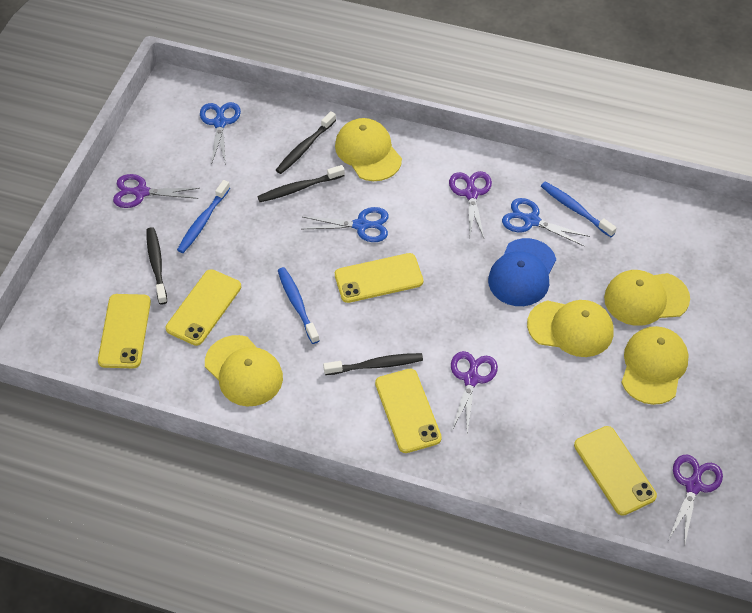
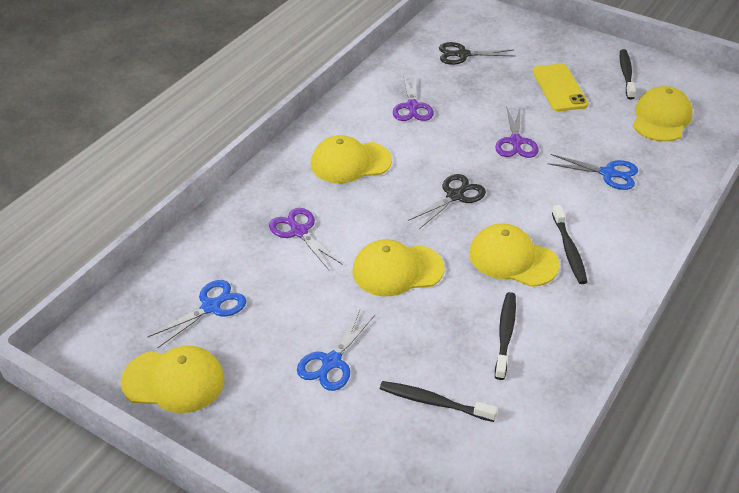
black scissors: 0 -> 2
blue cap: 1 -> 0
blue toothbrush: 3 -> 0
purple scissors: 4 -> 3
yellow phone: 5 -> 1

